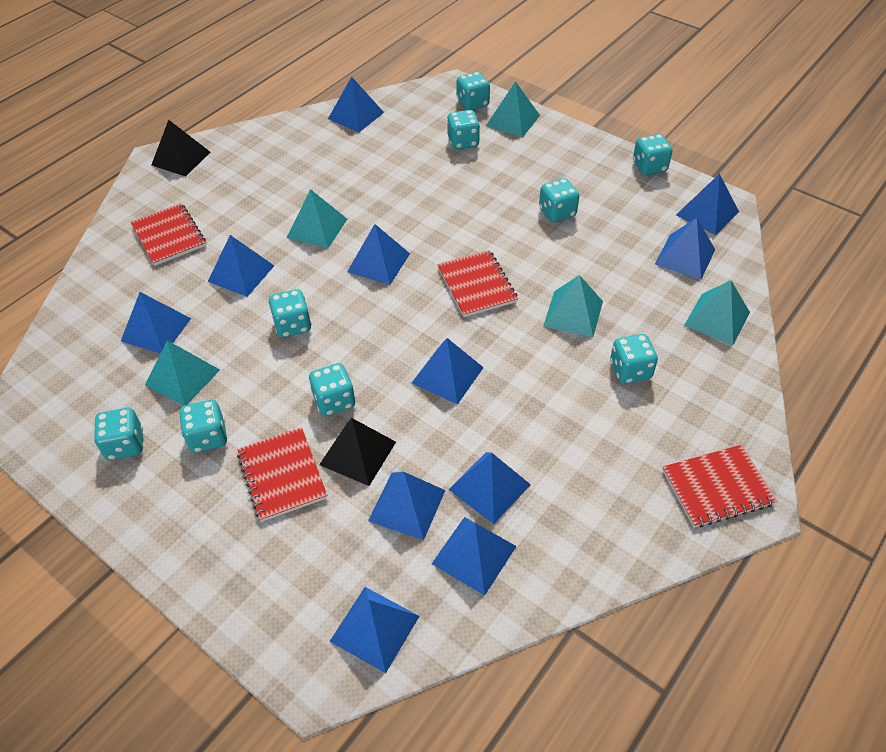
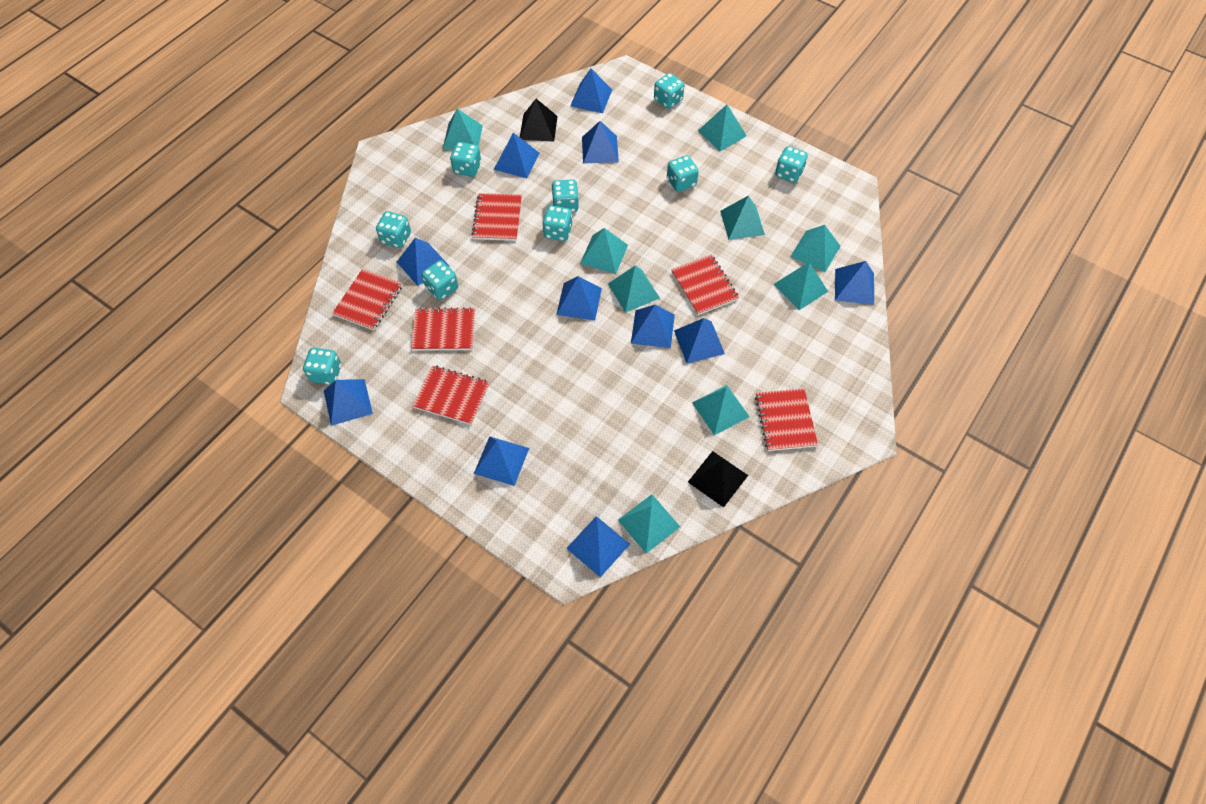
red notebook: 4 -> 6
turquoise pyramid: 5 -> 9

